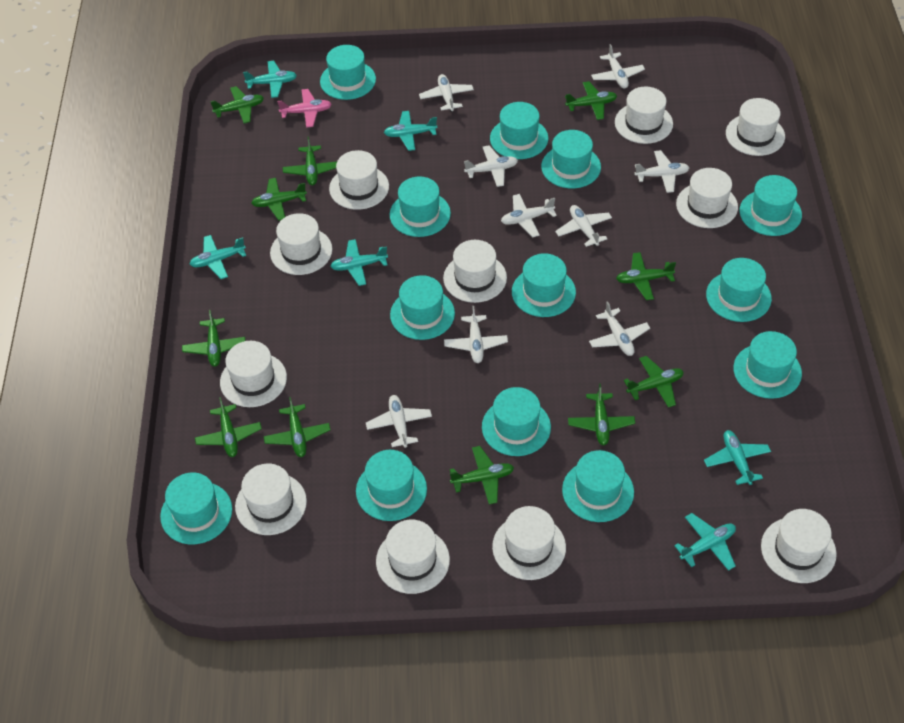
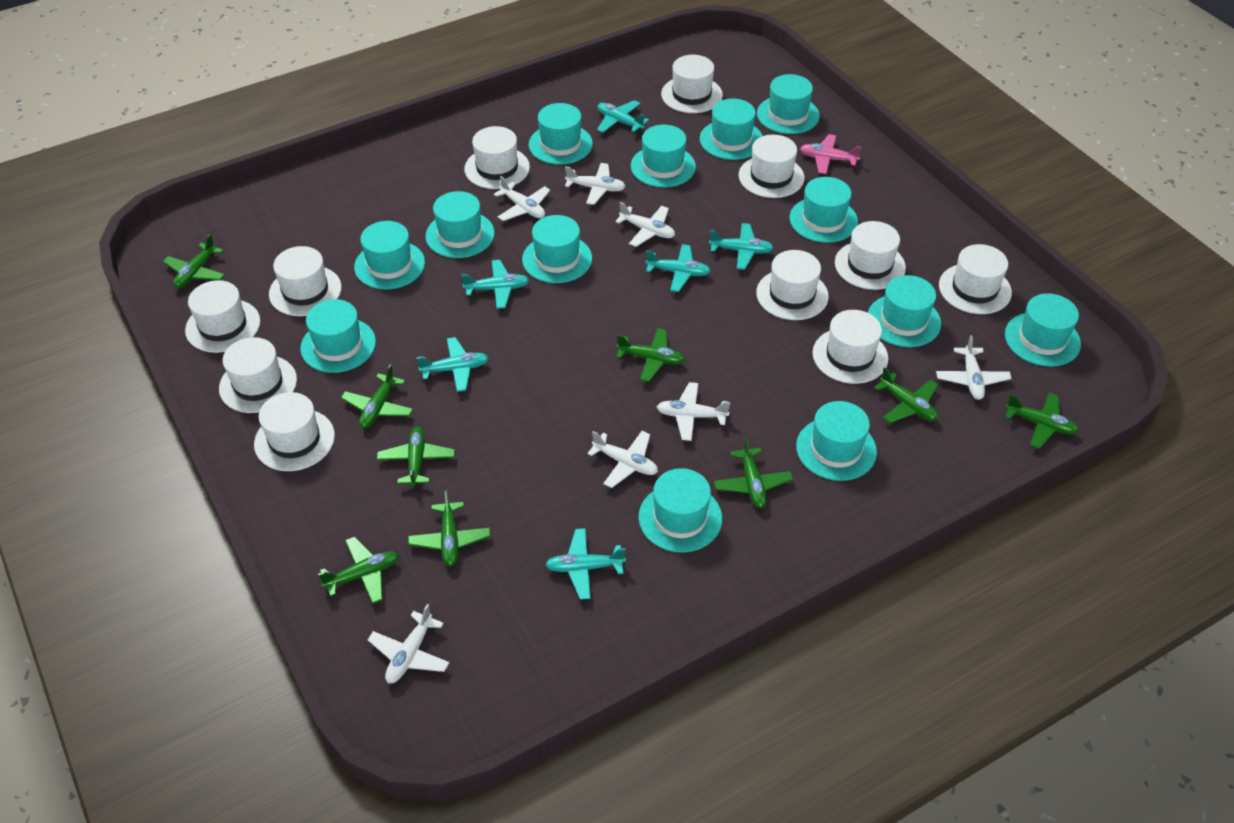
green plane: 11 -> 9
white plane: 9 -> 7

